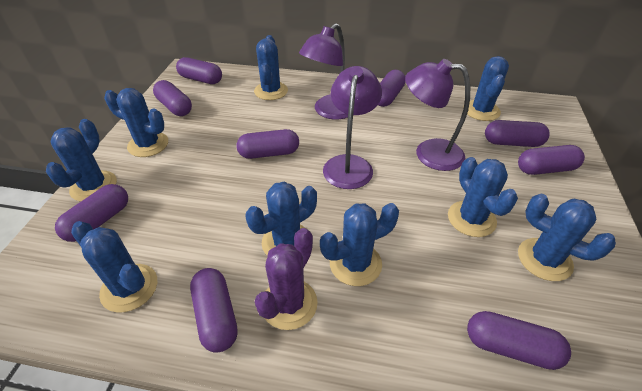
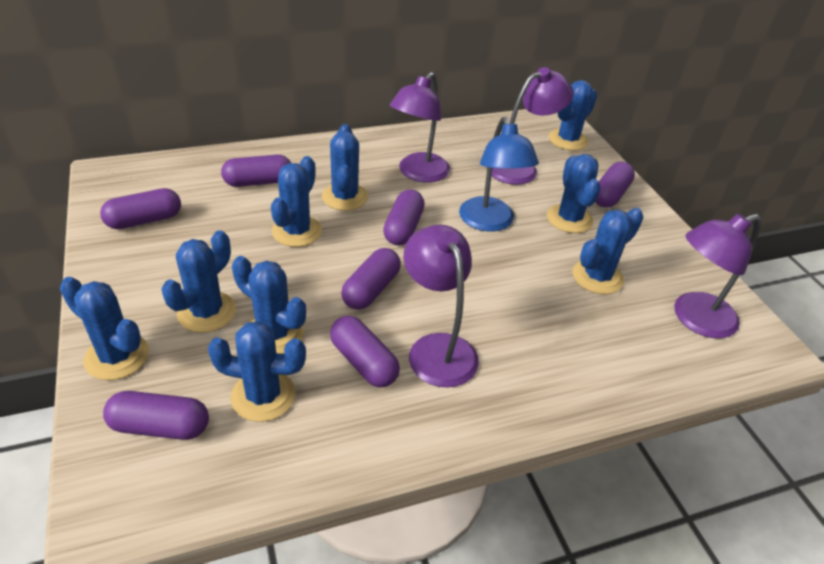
blue lamp: 0 -> 1
purple cactus: 1 -> 0
purple capsule: 9 -> 7
purple lamp: 3 -> 4

